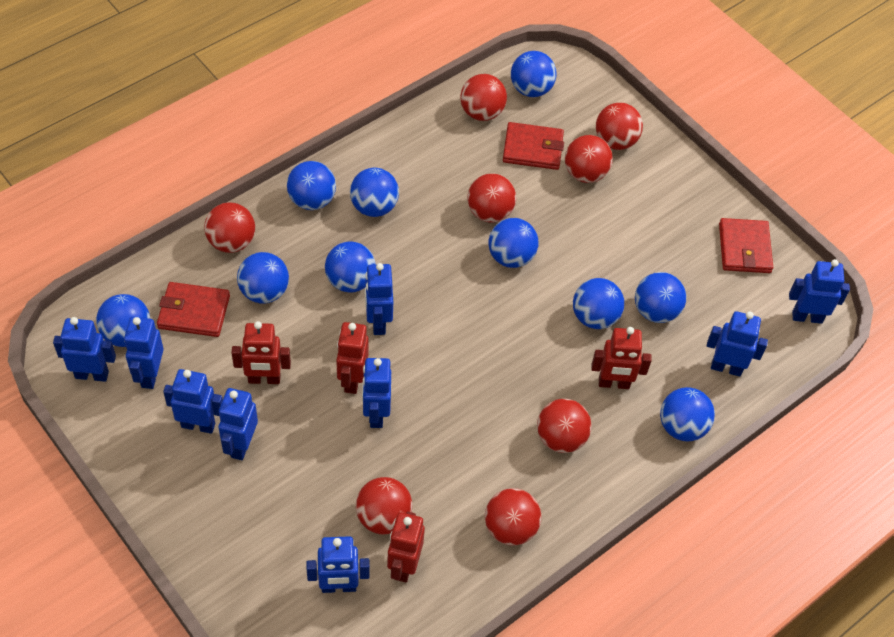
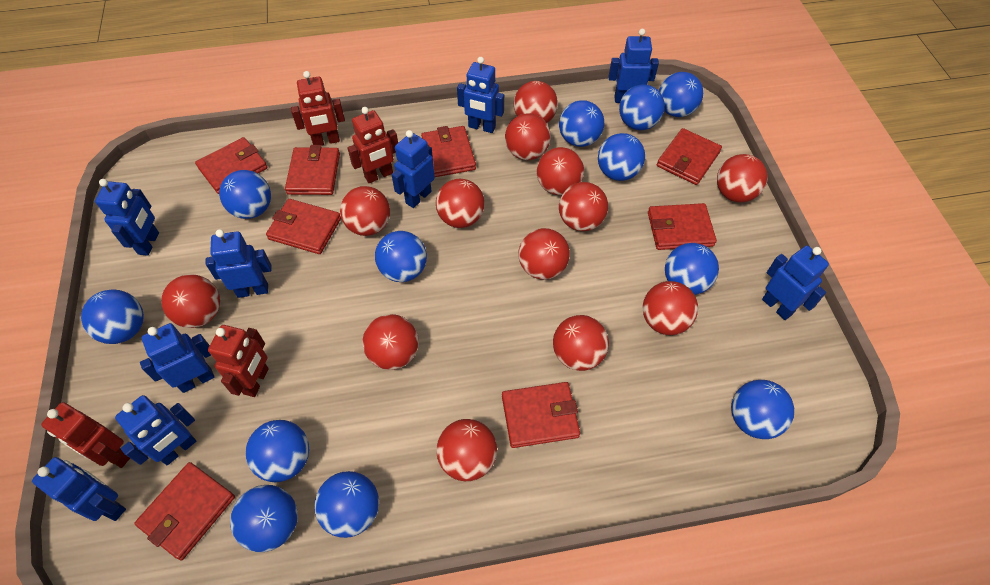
blue ball: 10 -> 12
red ball: 8 -> 13
red wallet: 3 -> 8

